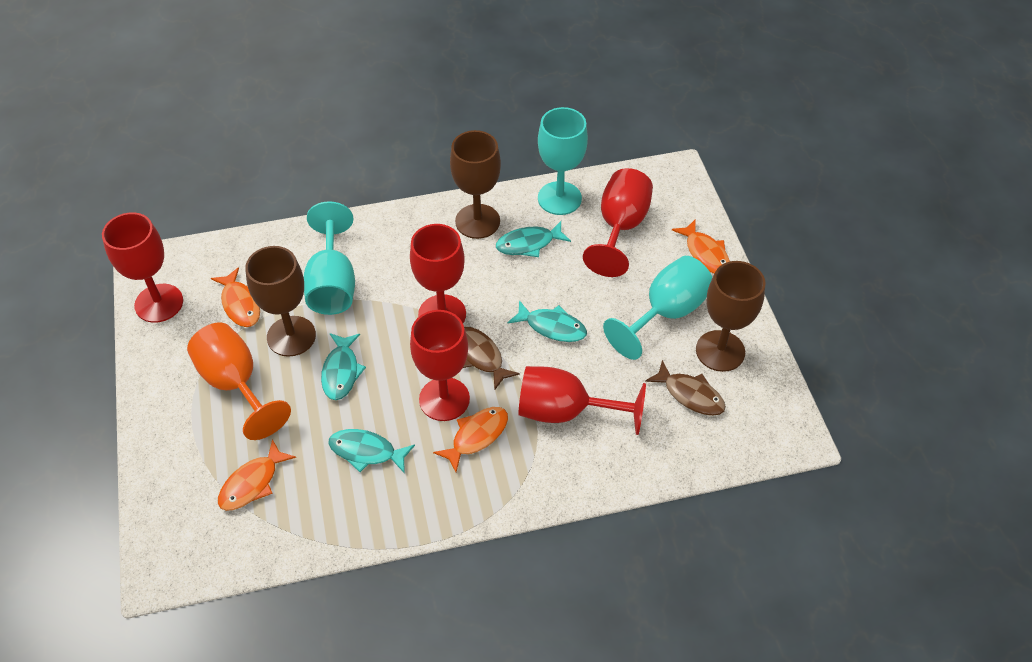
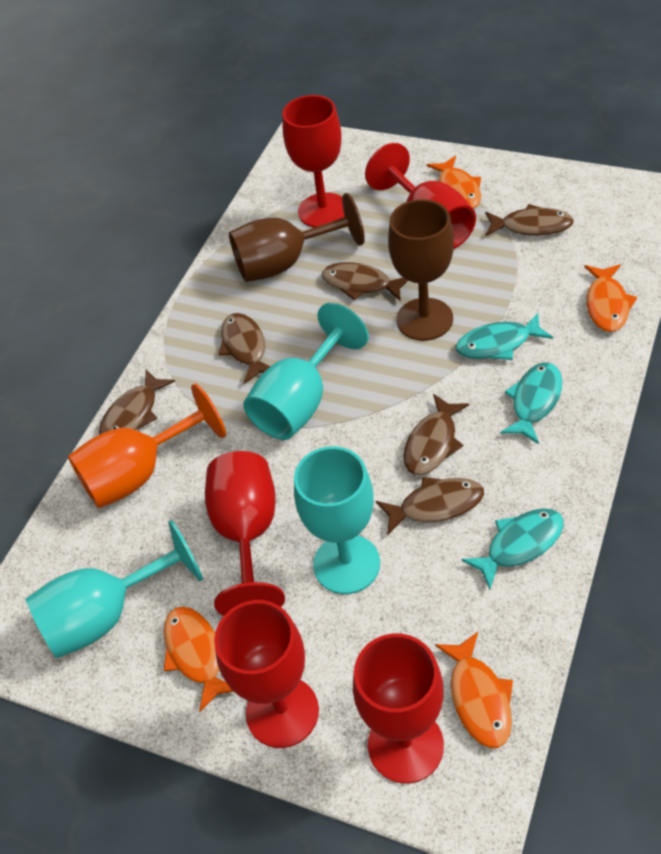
brown fish: 2 -> 6
brown goblet: 3 -> 2
turquoise fish: 4 -> 3

